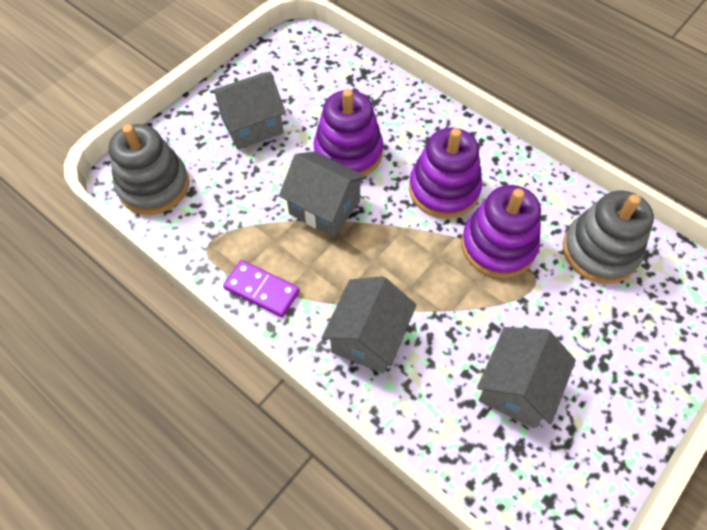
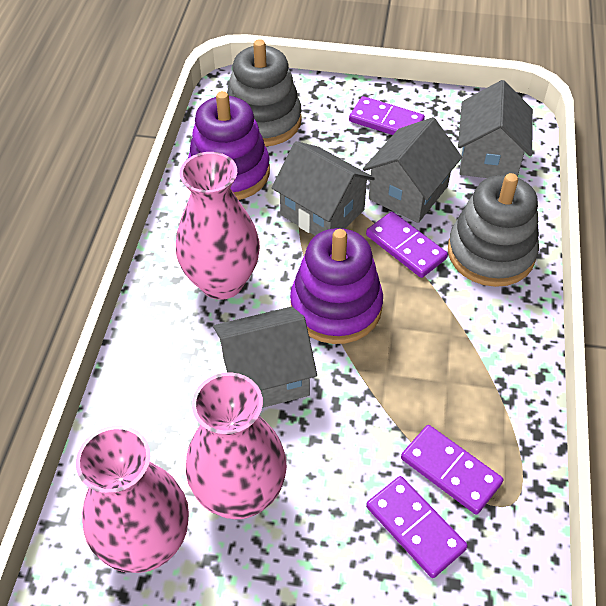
pink vase: 0 -> 3
purple domino: 1 -> 4
purple stacking toy: 3 -> 2

